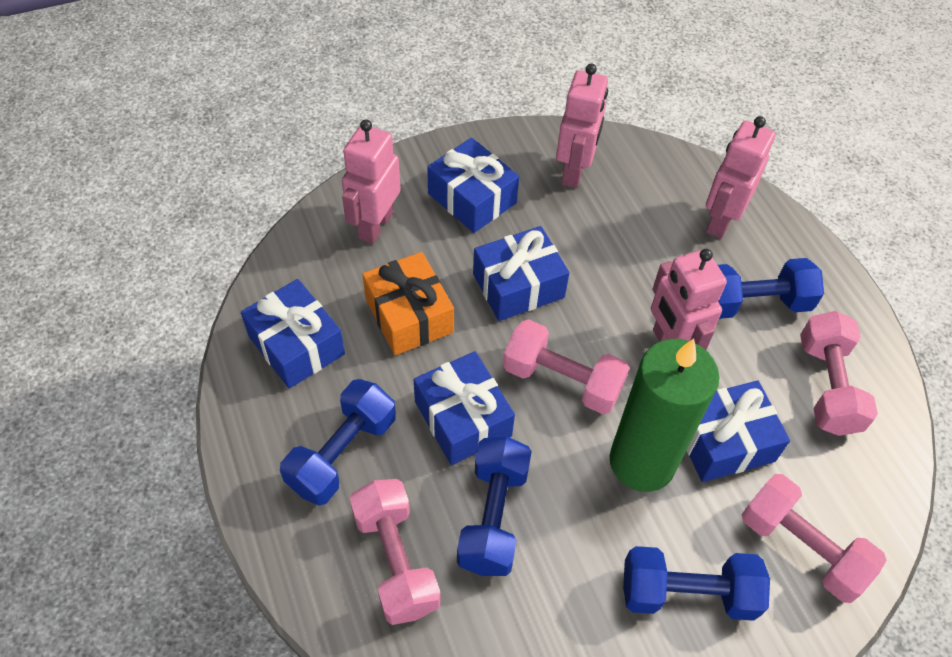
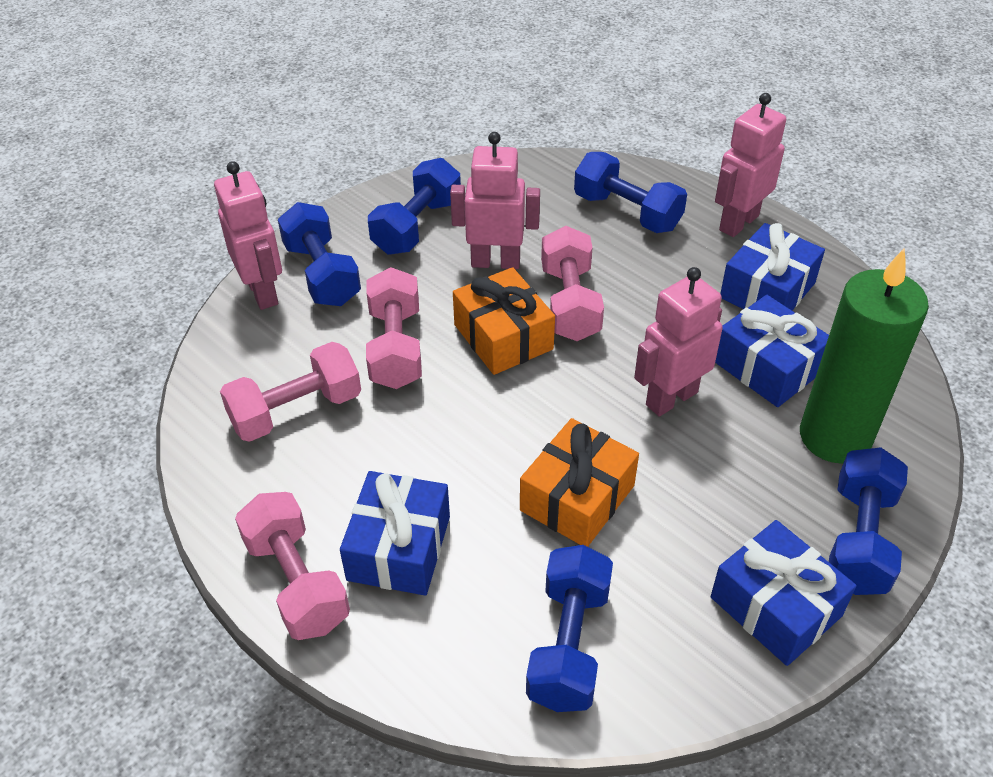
blue dumbbell: 4 -> 5
blue gift: 5 -> 4
orange gift: 1 -> 2

